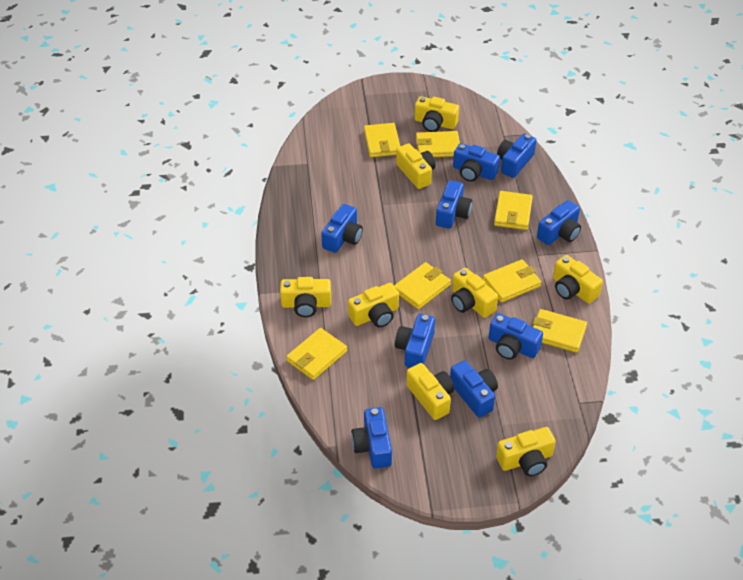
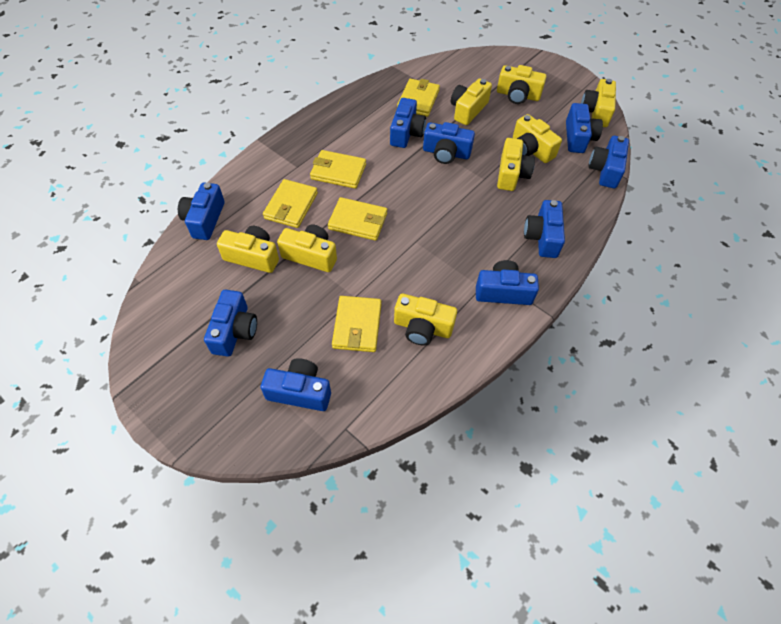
yellow wallet: 7 -> 5

